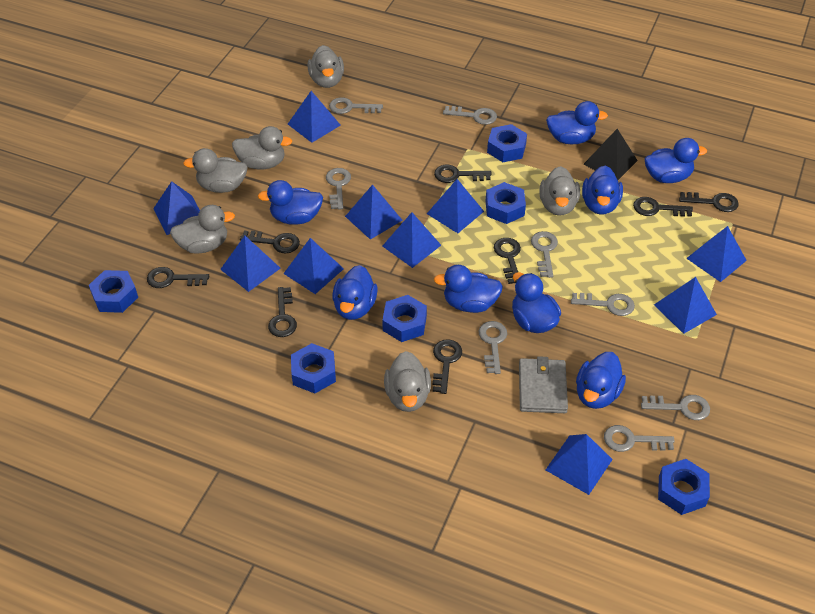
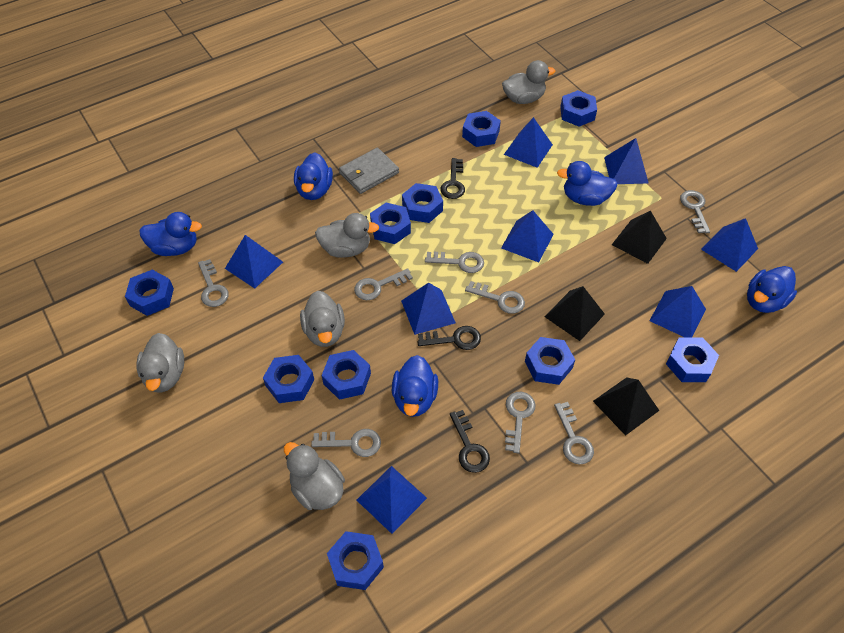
black key: 8 -> 3
black pyramid: 1 -> 3
blue duck: 8 -> 5
blue nut: 6 -> 10
blue pyramid: 10 -> 8
grey duck: 6 -> 5

